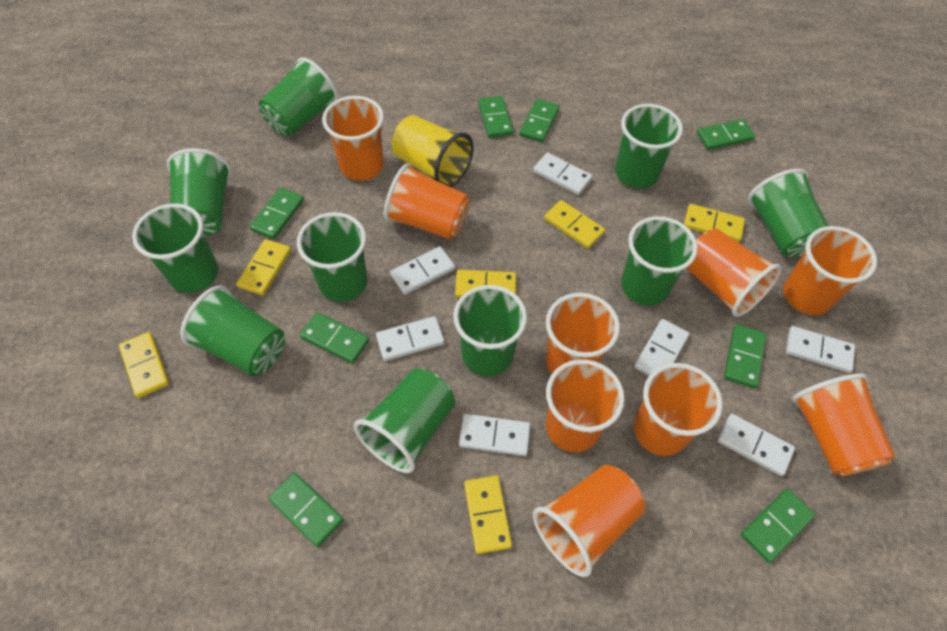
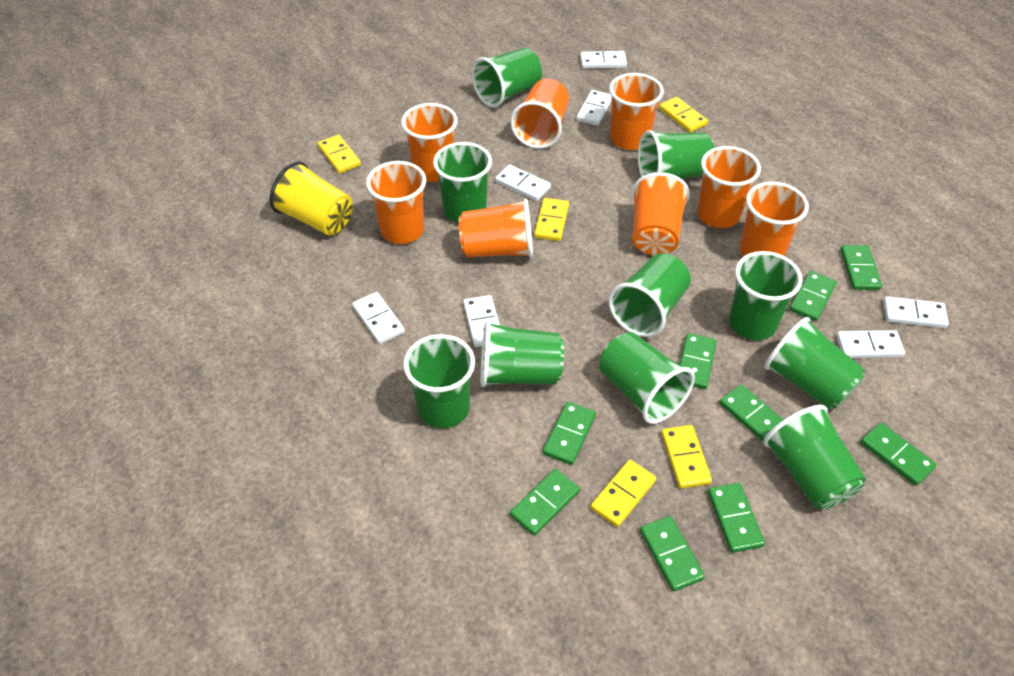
green domino: 8 -> 9
orange cup: 9 -> 8
yellow domino: 6 -> 5

